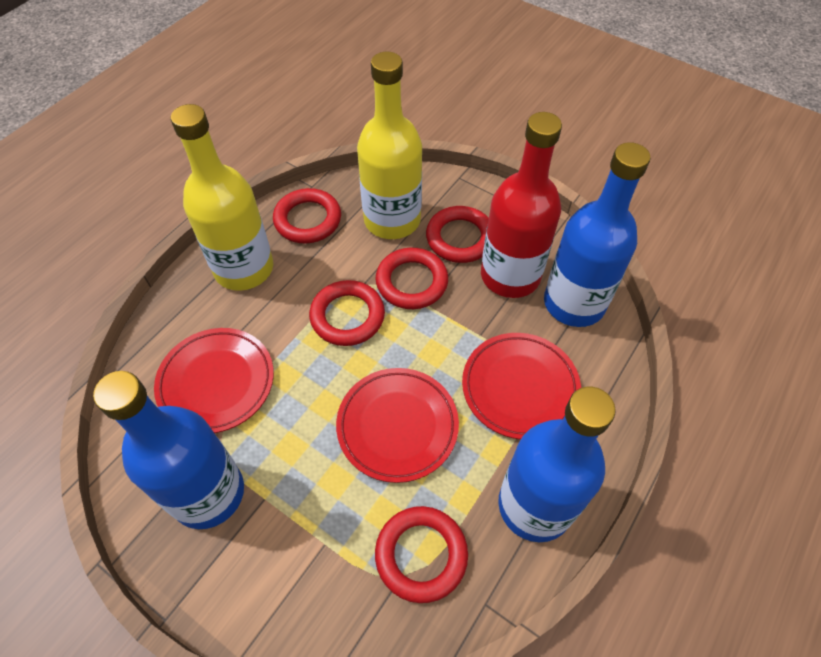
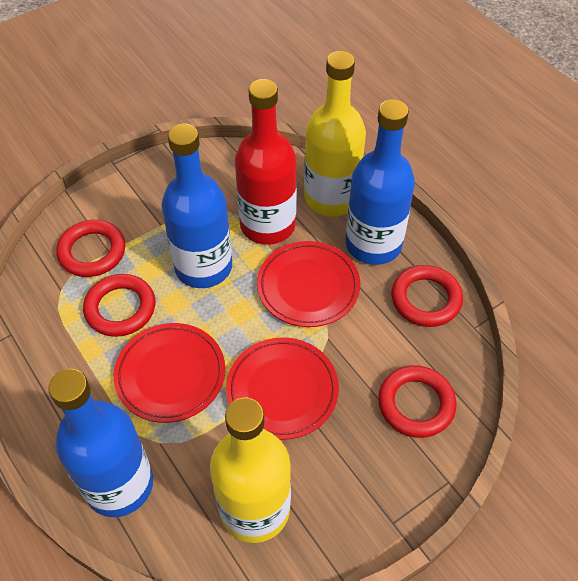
red ring: 5 -> 4

